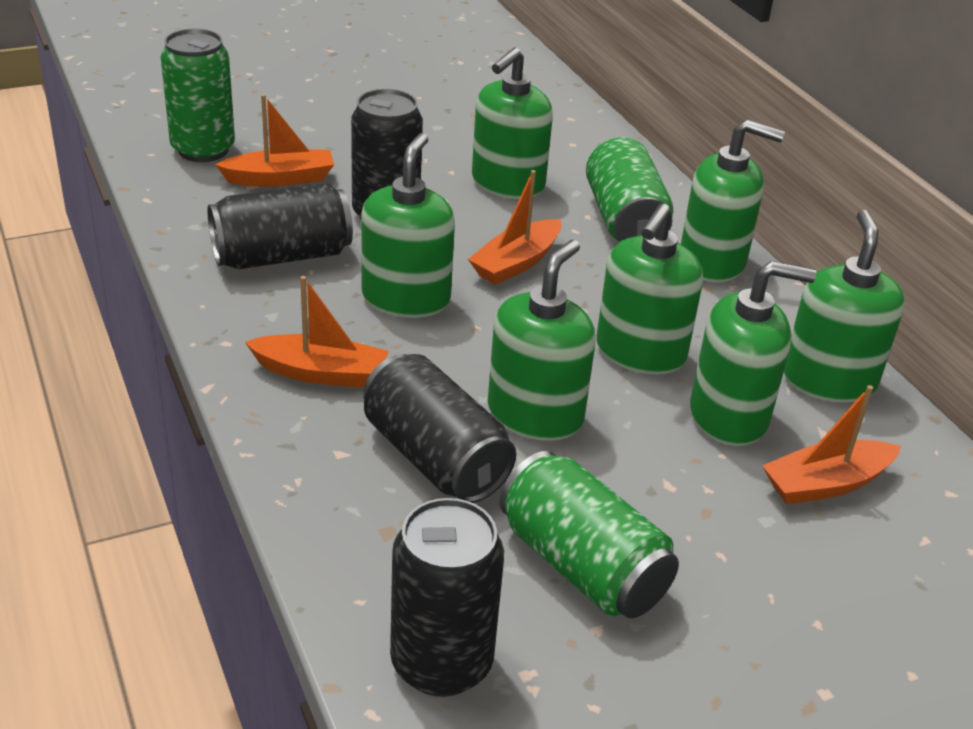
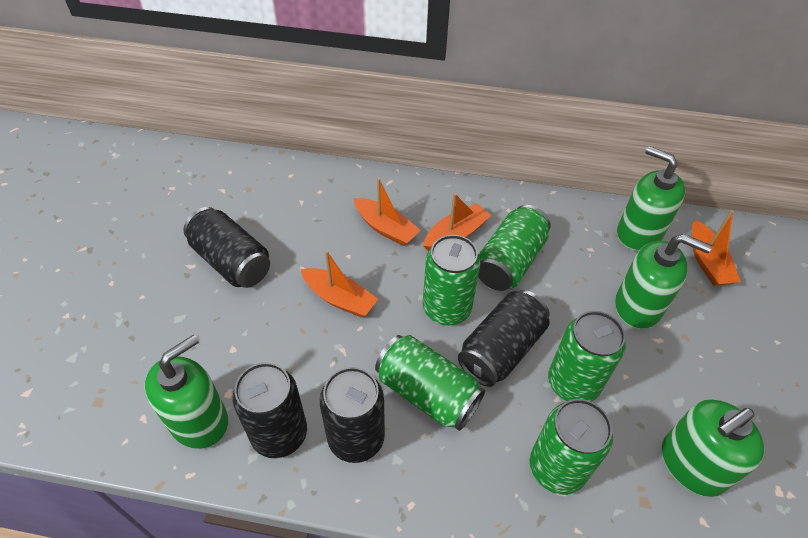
green can: 3 -> 5
green soap dispenser: 7 -> 4

